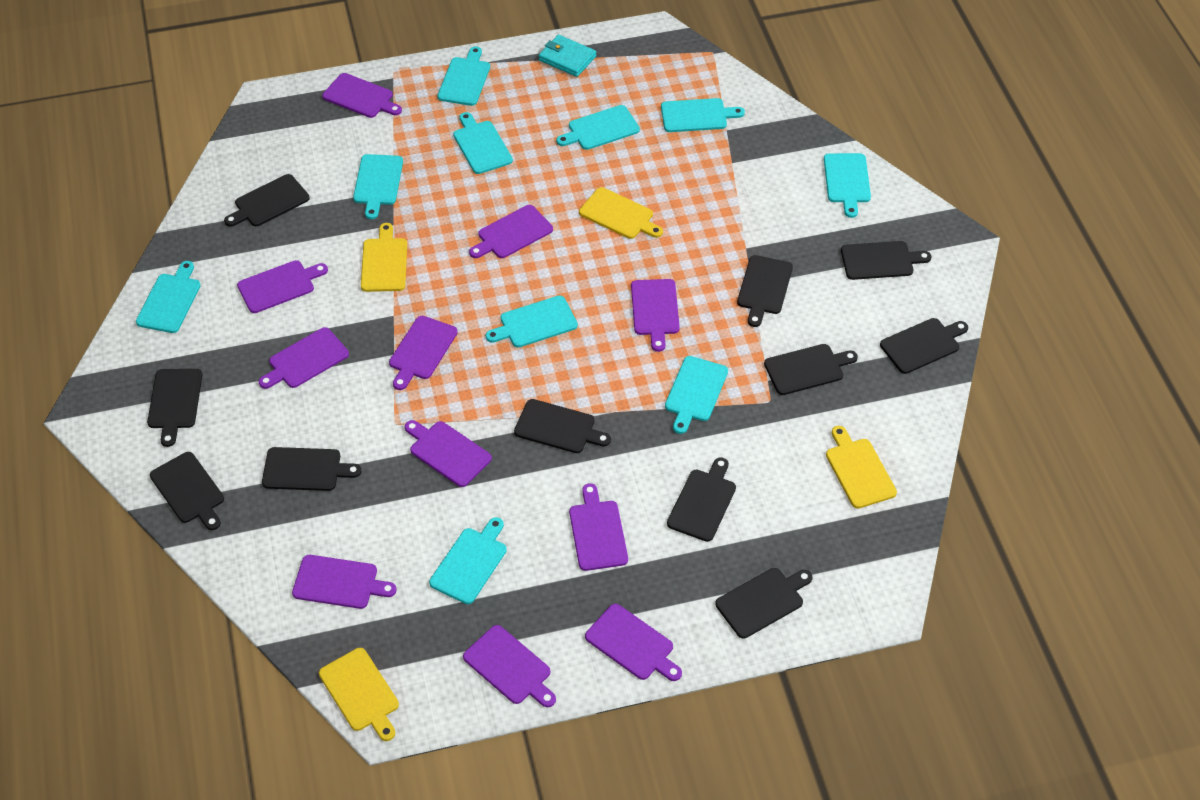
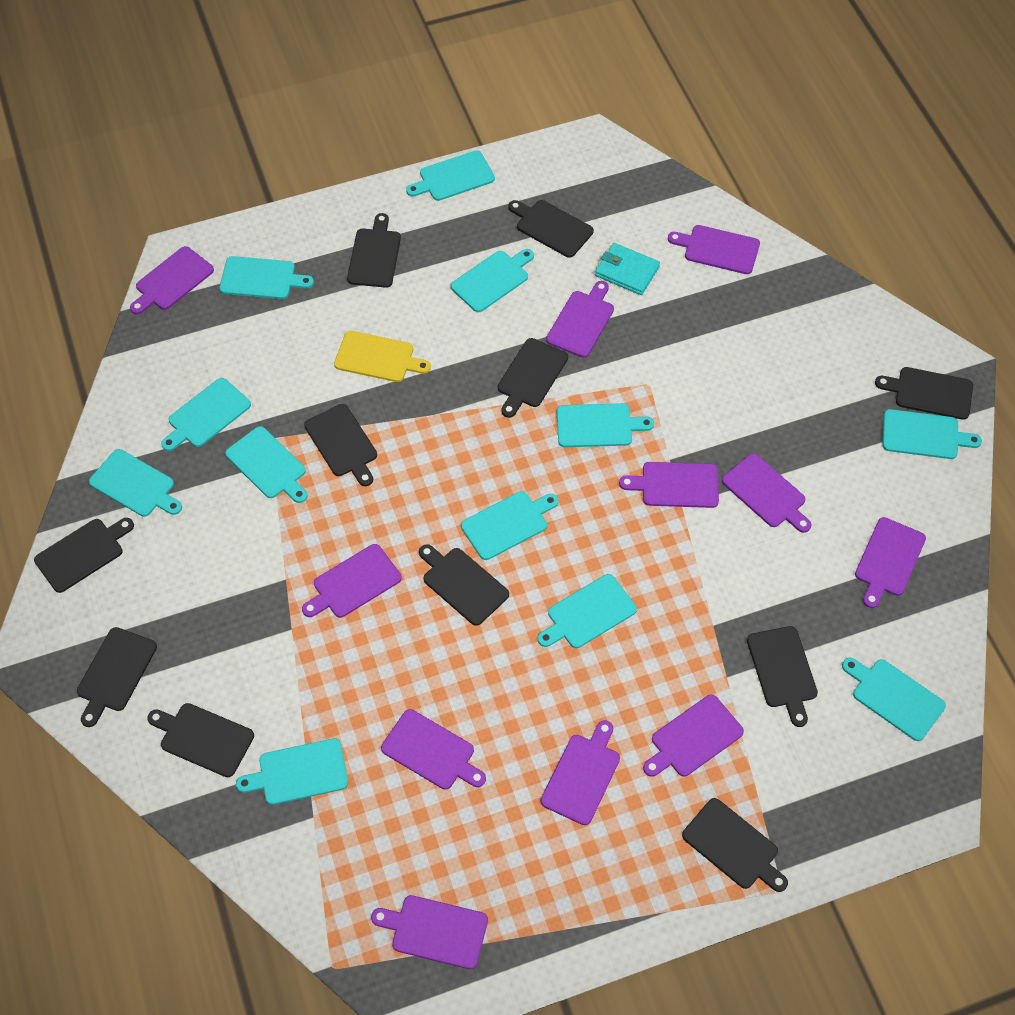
turquoise cutting board: 10 -> 12
yellow cutting board: 4 -> 1

